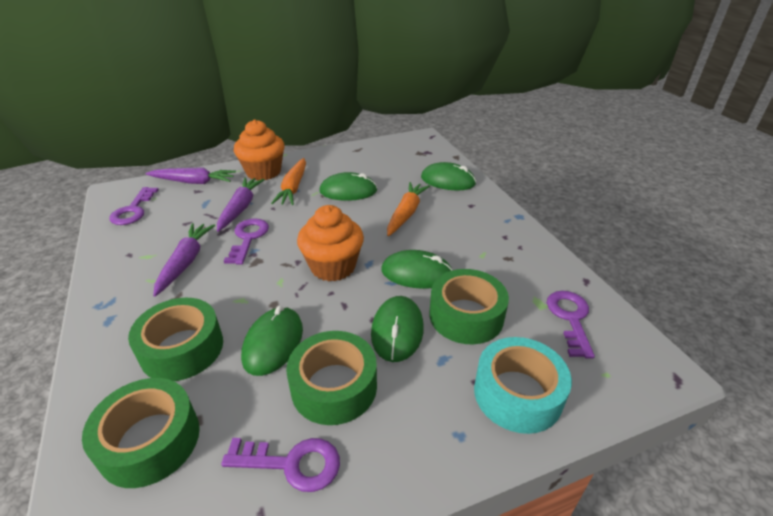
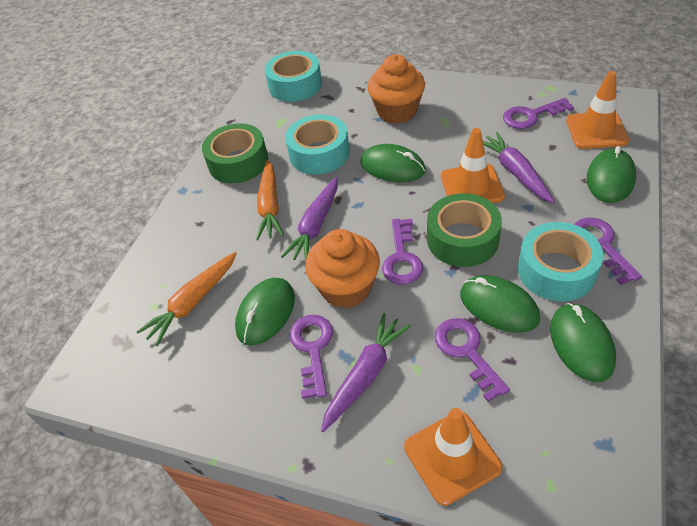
green tape: 4 -> 2
orange traffic cone: 0 -> 3
purple key: 4 -> 5
turquoise tape: 1 -> 3

